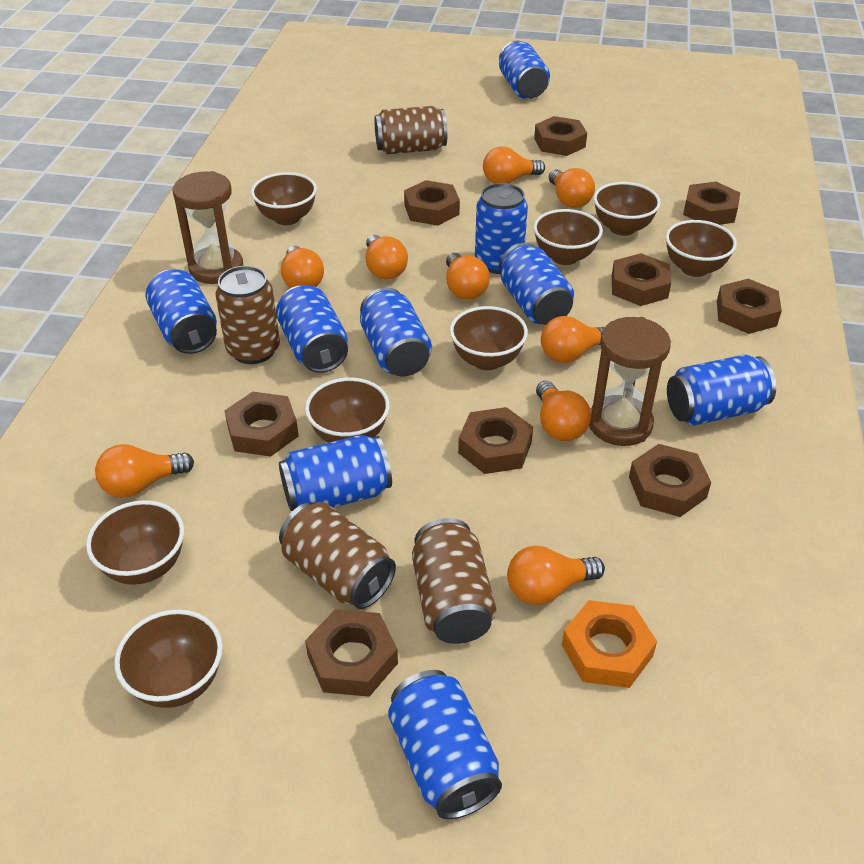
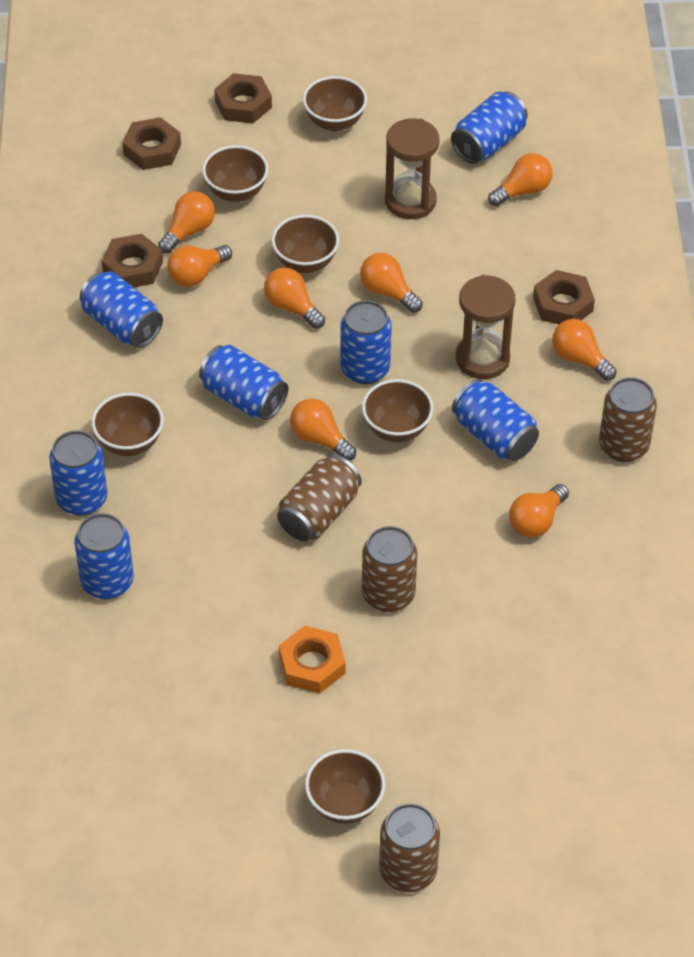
blue can: 9 -> 7
brown bowl: 8 -> 6
brown nut: 9 -> 4
orange light bulb: 9 -> 8

